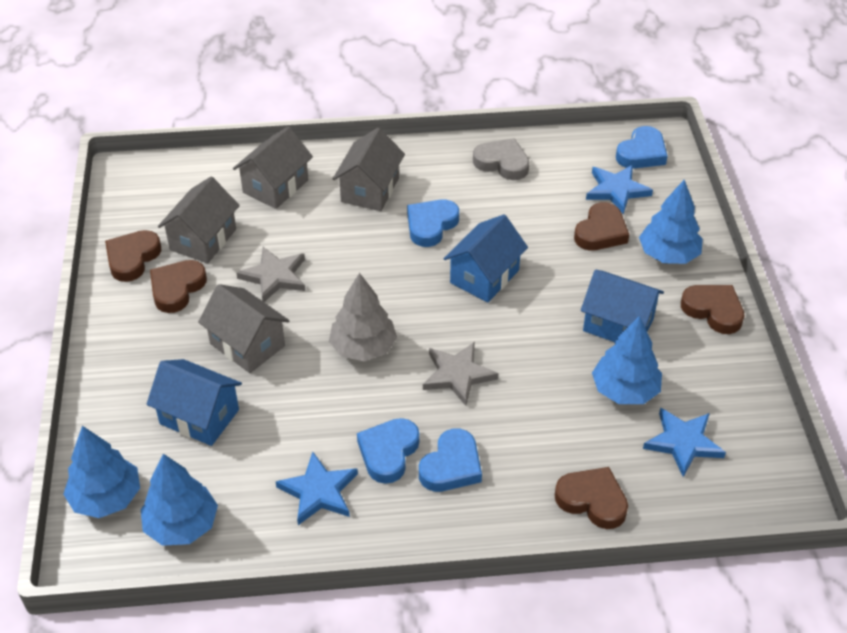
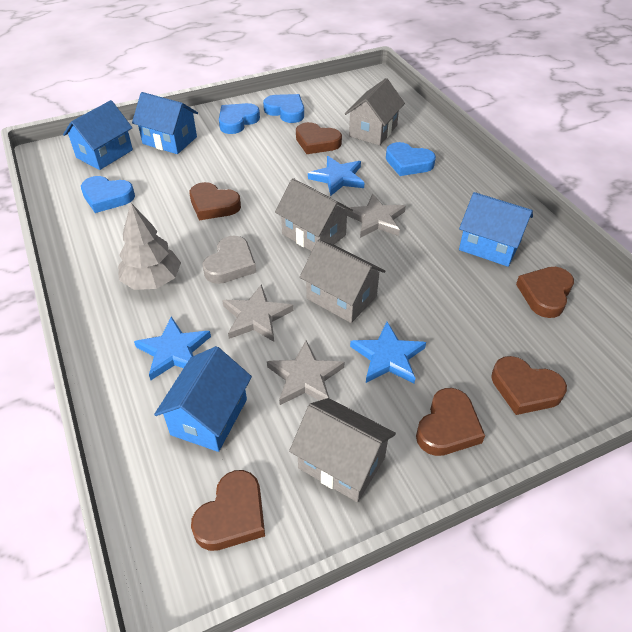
blue house: 3 -> 4
blue tree: 4 -> 0
brown heart: 5 -> 6
grey star: 2 -> 3

